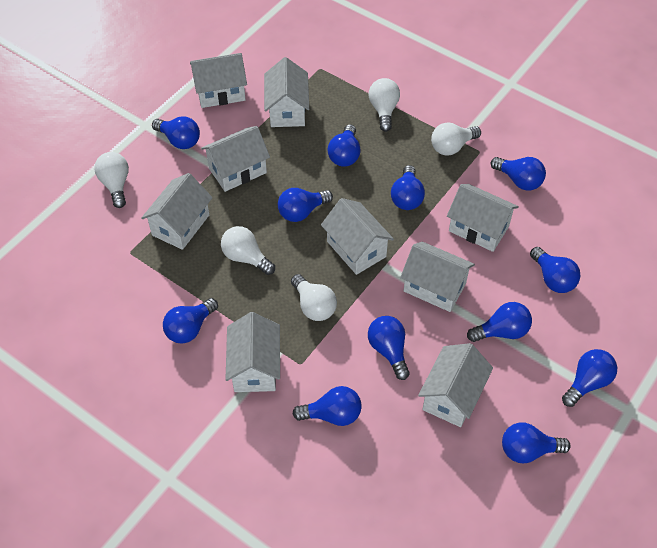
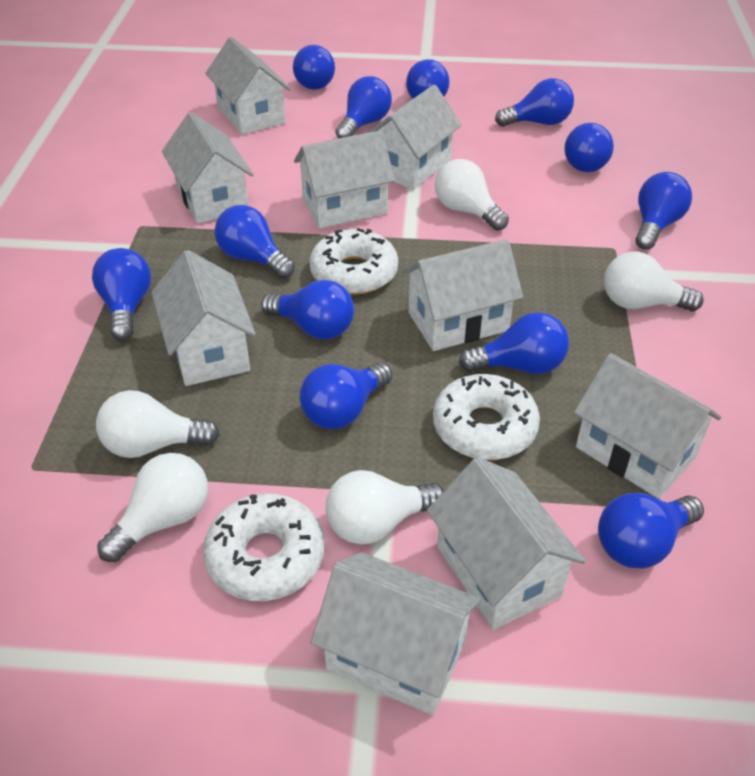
white donut: 0 -> 3

